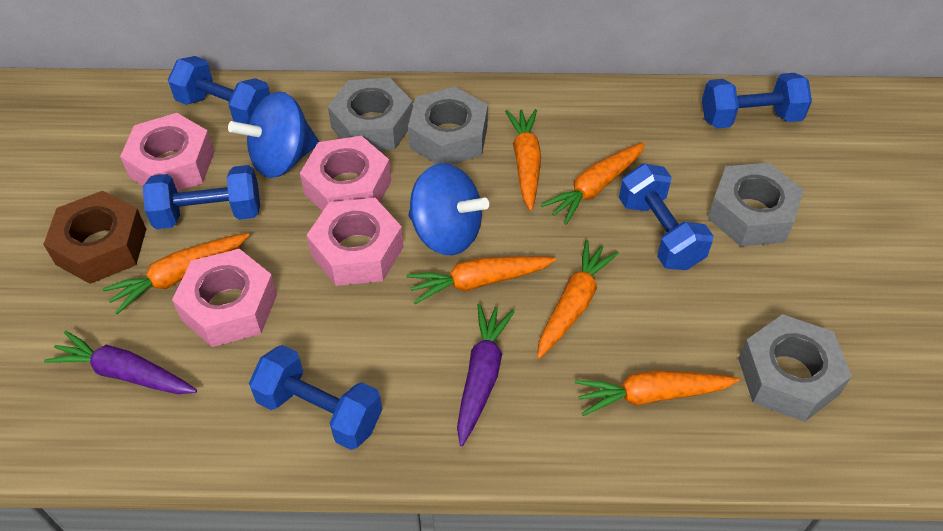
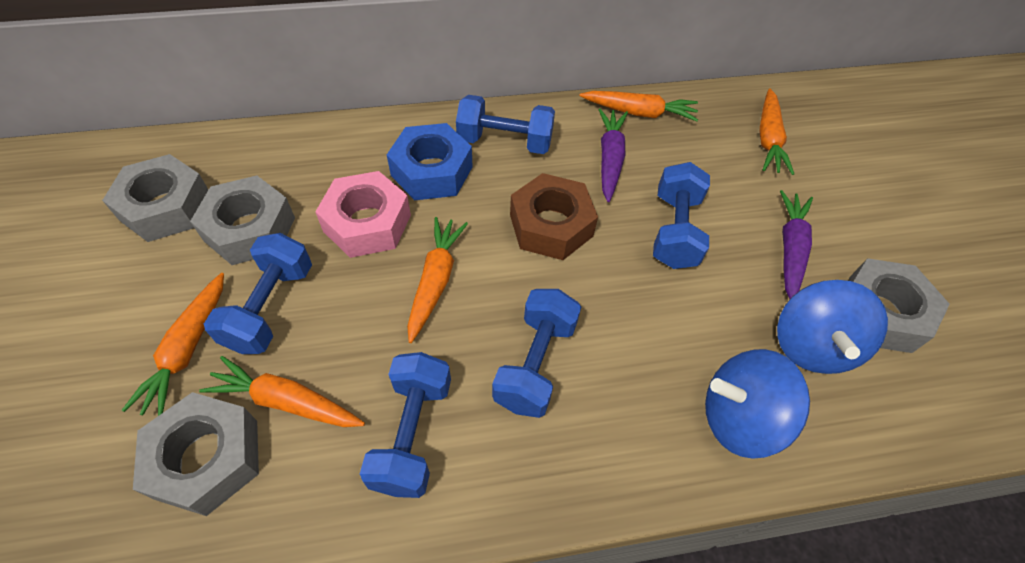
blue nut: 0 -> 1
orange carrot: 6 -> 5
pink nut: 4 -> 1

